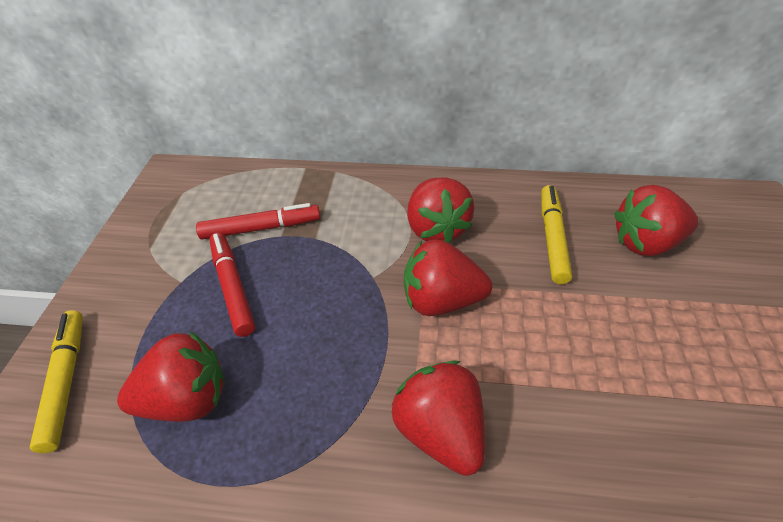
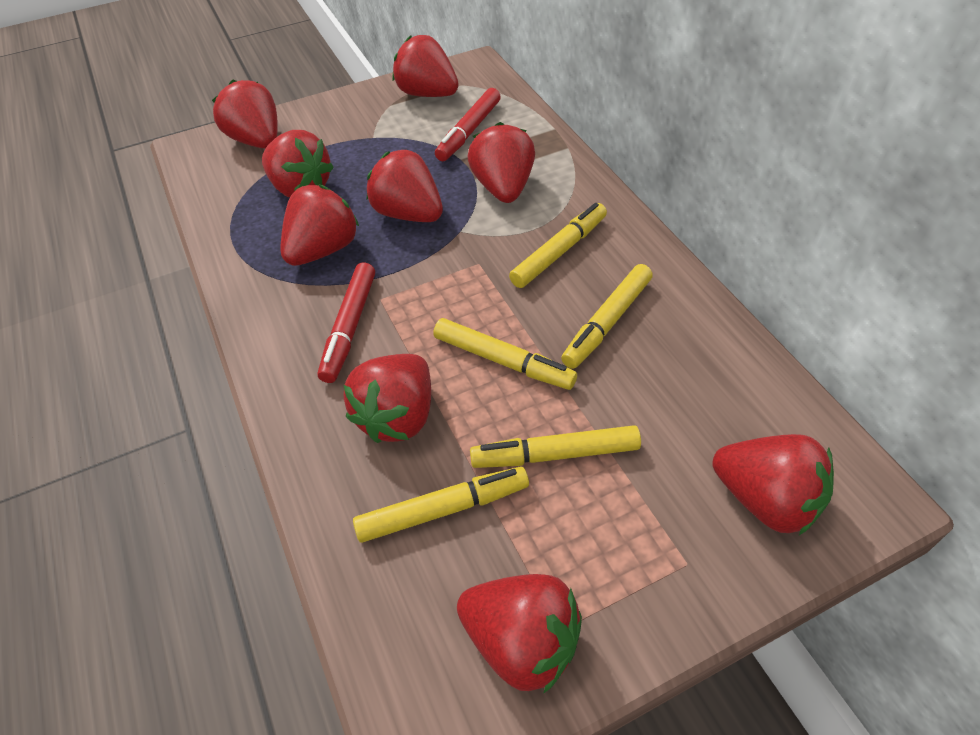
red strawberry: 5 -> 9
yellow marker: 2 -> 5

